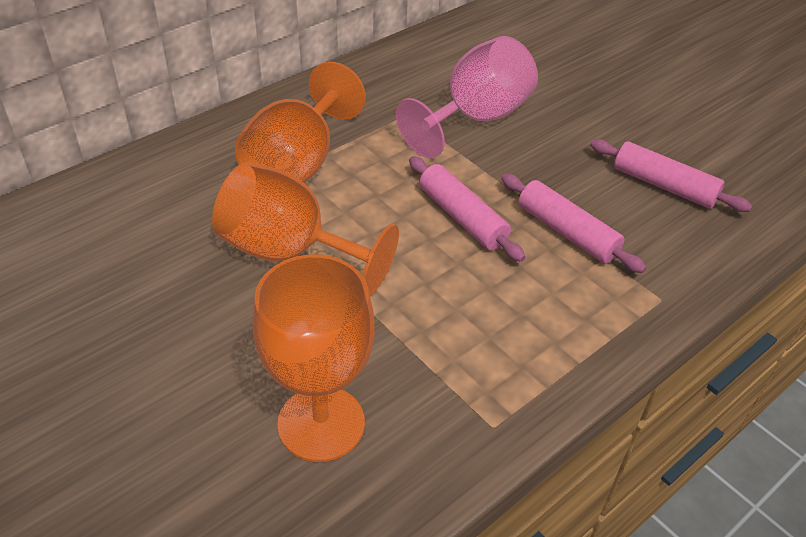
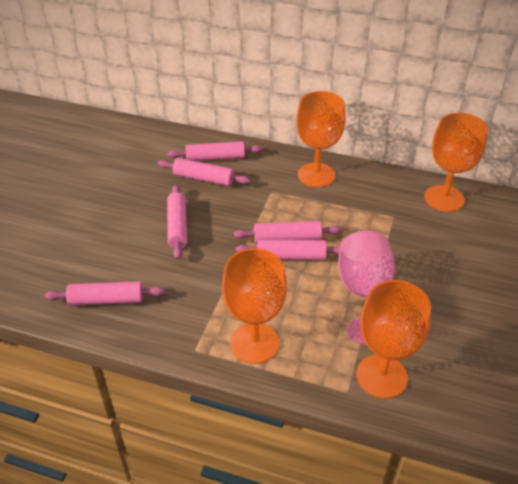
orange goblet: 3 -> 4
pink rolling pin: 3 -> 6

